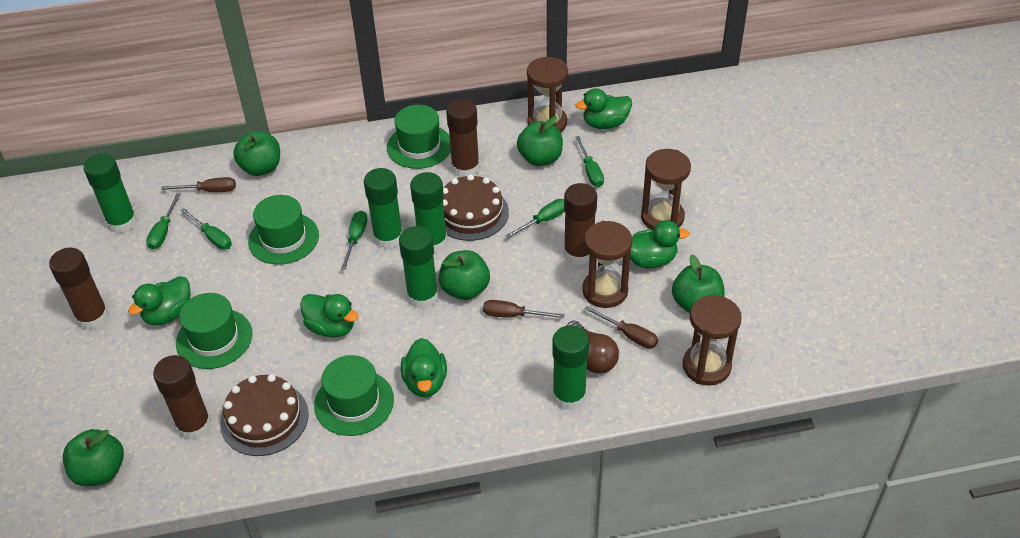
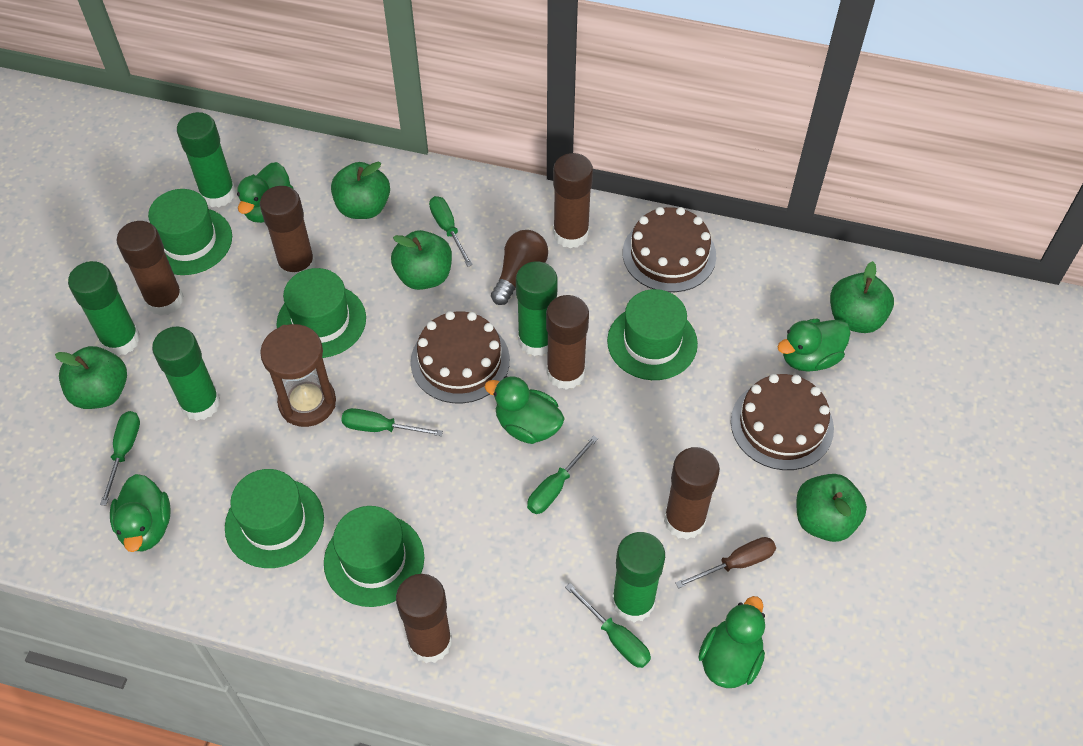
brown cake: 2 -> 3
brown glue stick: 4 -> 6
brown hourglass: 4 -> 1
brown screwdriver: 3 -> 1
green hat: 4 -> 5

